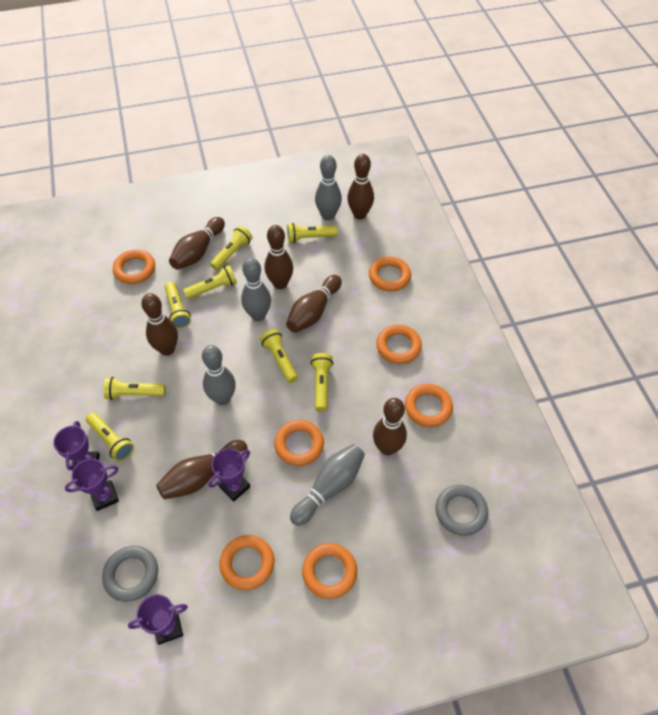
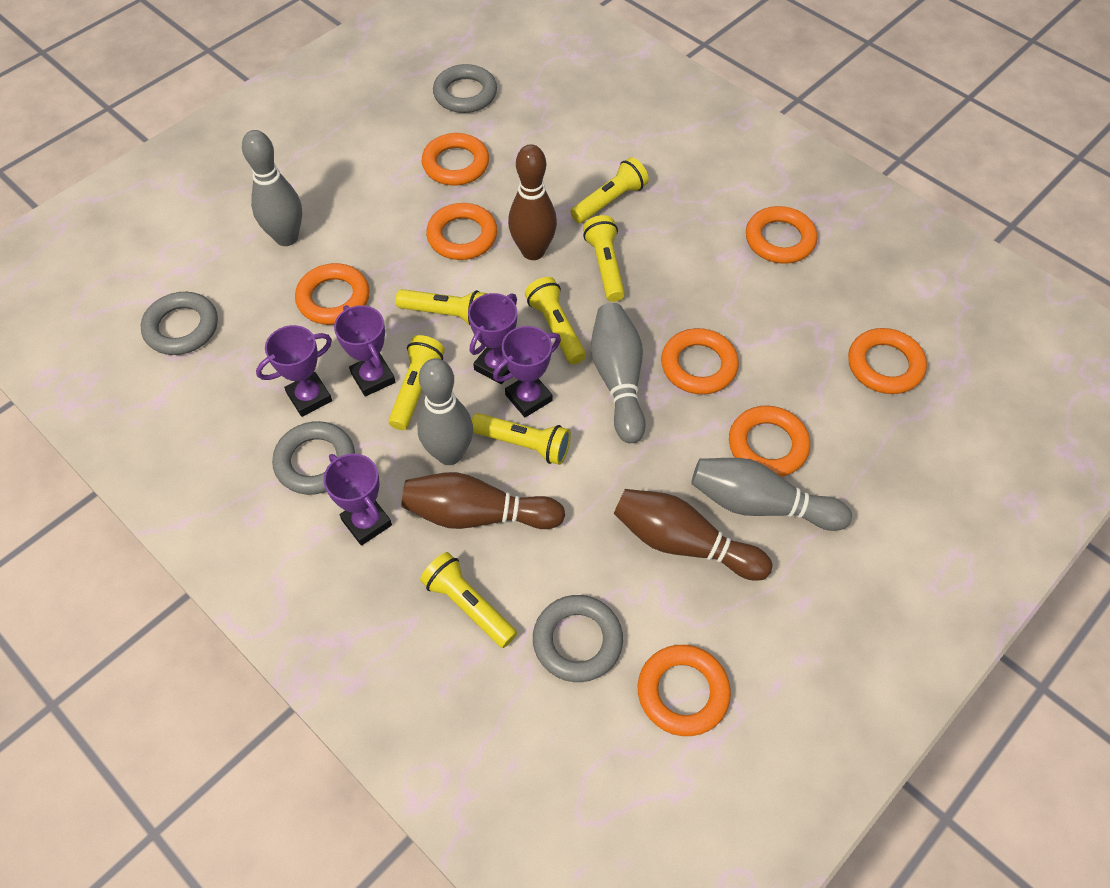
brown bowling pin: 7 -> 3
grey ring: 2 -> 4
orange ring: 7 -> 8
purple trophy: 4 -> 5
yellow flashlight: 8 -> 7

